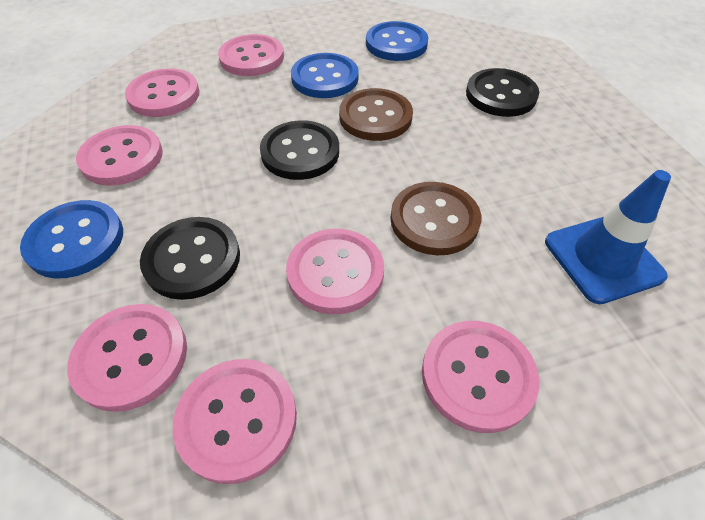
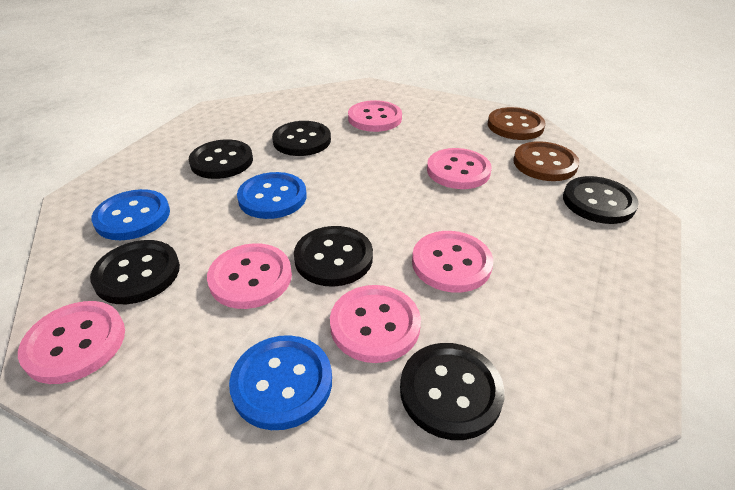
black button: 3 -> 6
blue traffic cone: 1 -> 0
pink button: 7 -> 6

